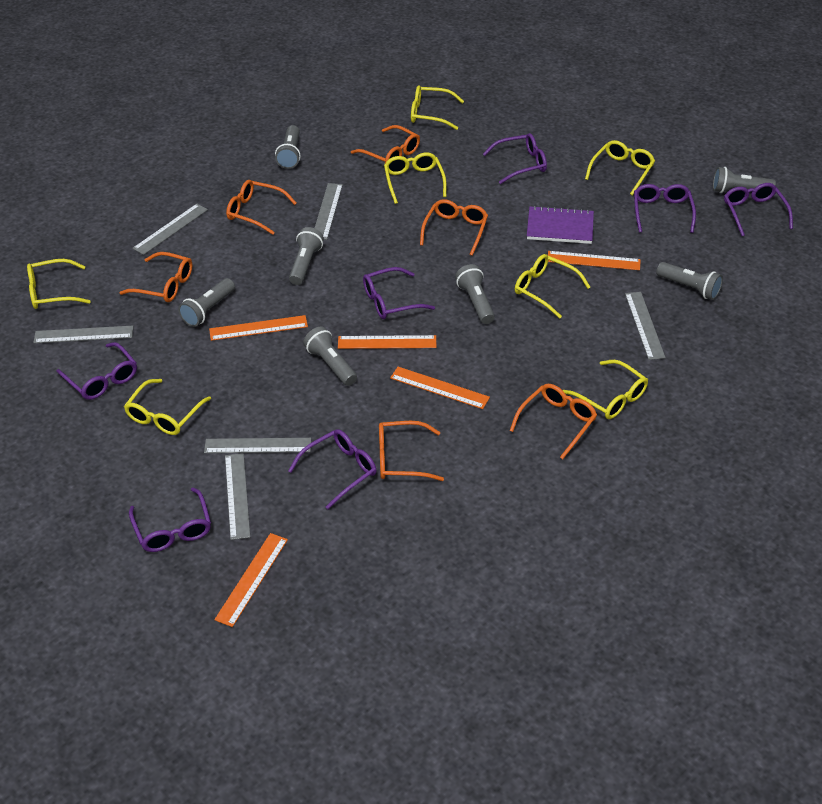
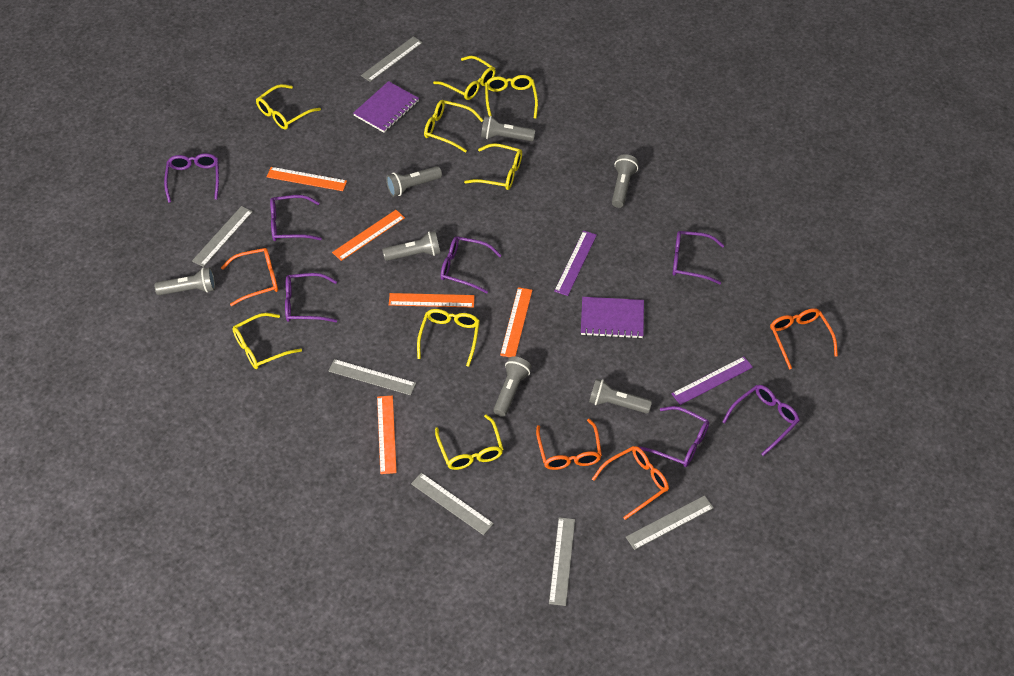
orange glasses: 6 -> 4
purple notebook: 1 -> 2
purple ruler: 0 -> 2
yellow glasses: 7 -> 8

